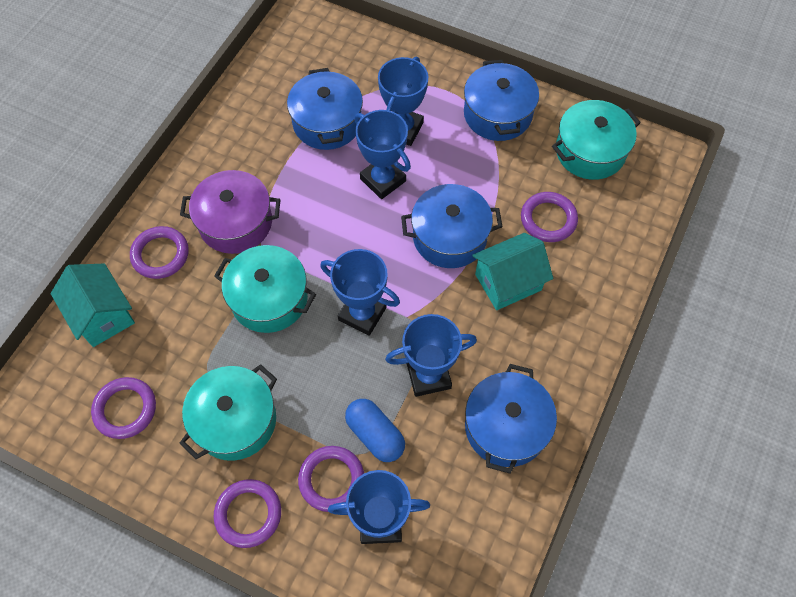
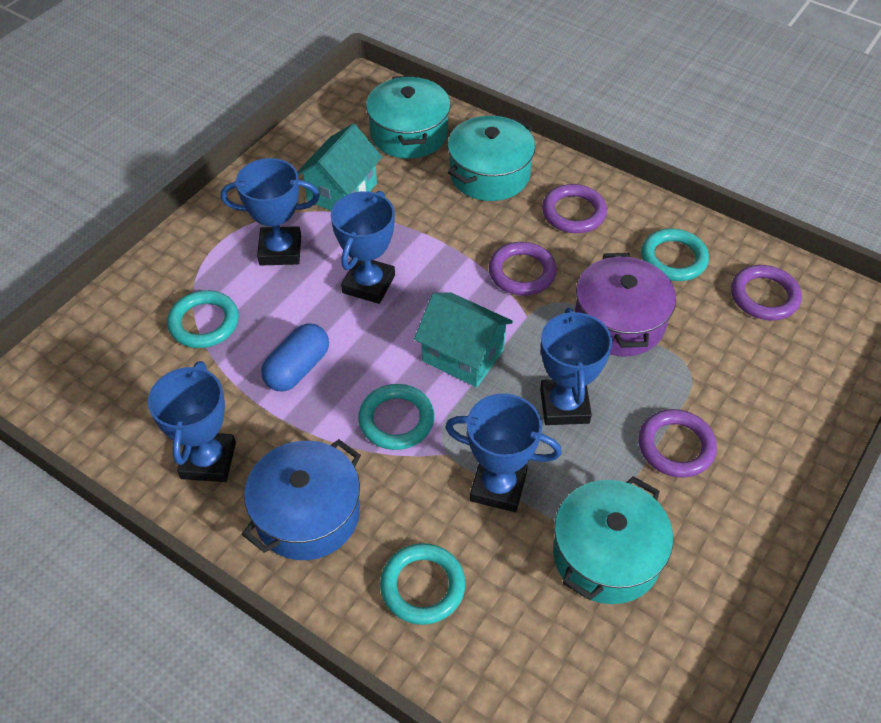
blue pot: 4 -> 1
purple ring: 5 -> 4
turquoise ring: 0 -> 4

